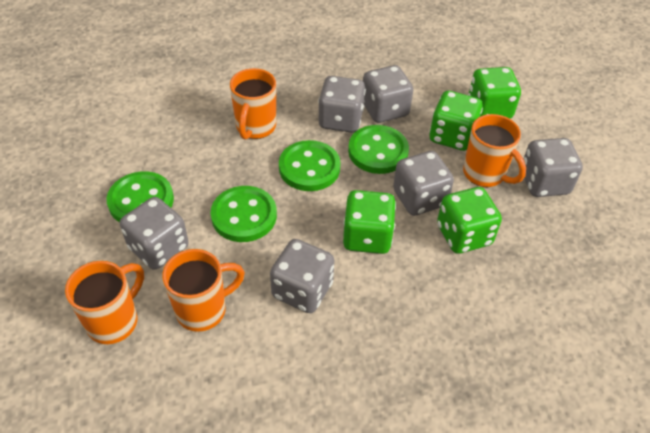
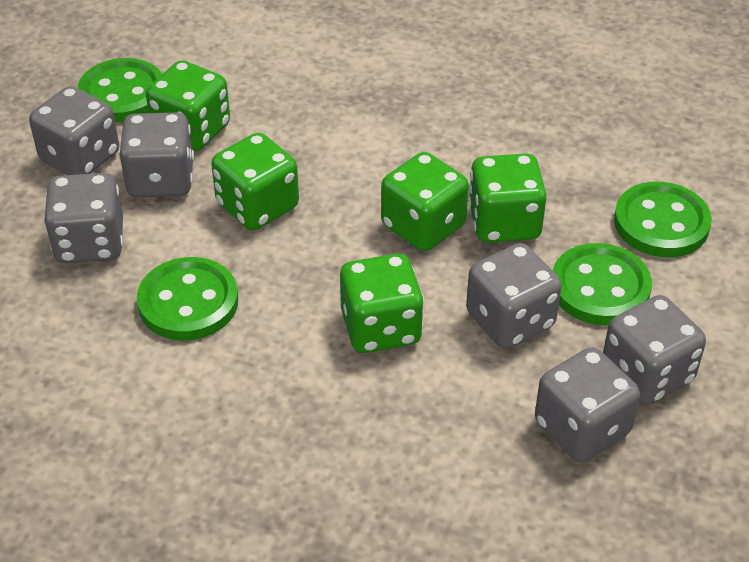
green dice: 4 -> 5
orange mug: 4 -> 0

